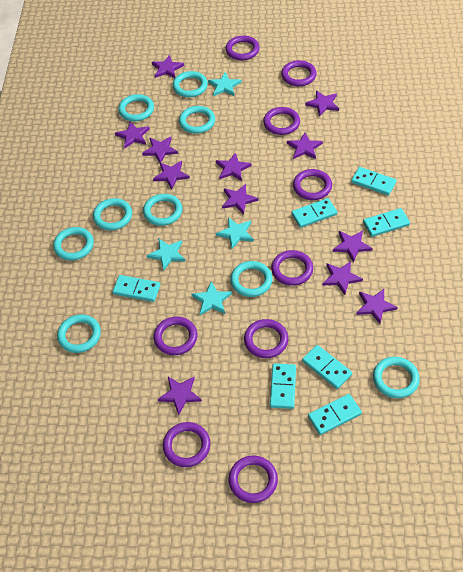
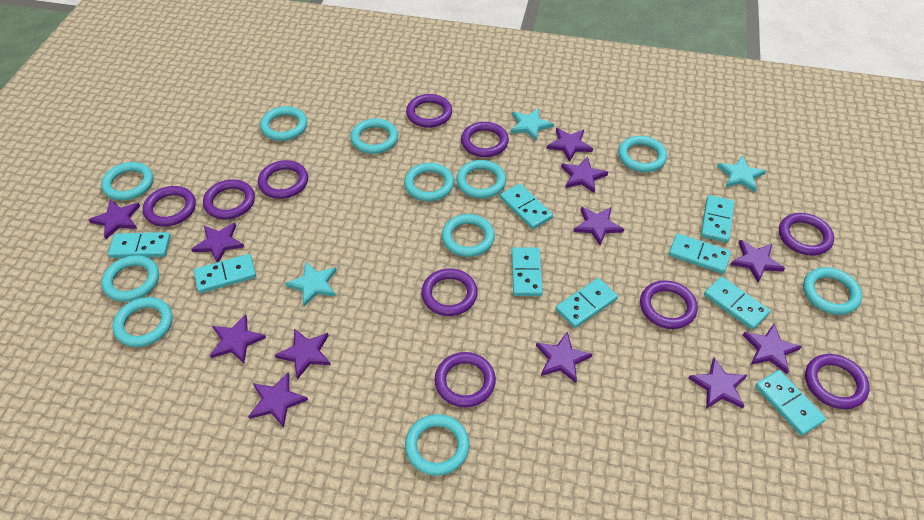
purple ring: 9 -> 10
turquoise domino: 7 -> 9
turquoise ring: 9 -> 11
turquoise star: 4 -> 3

